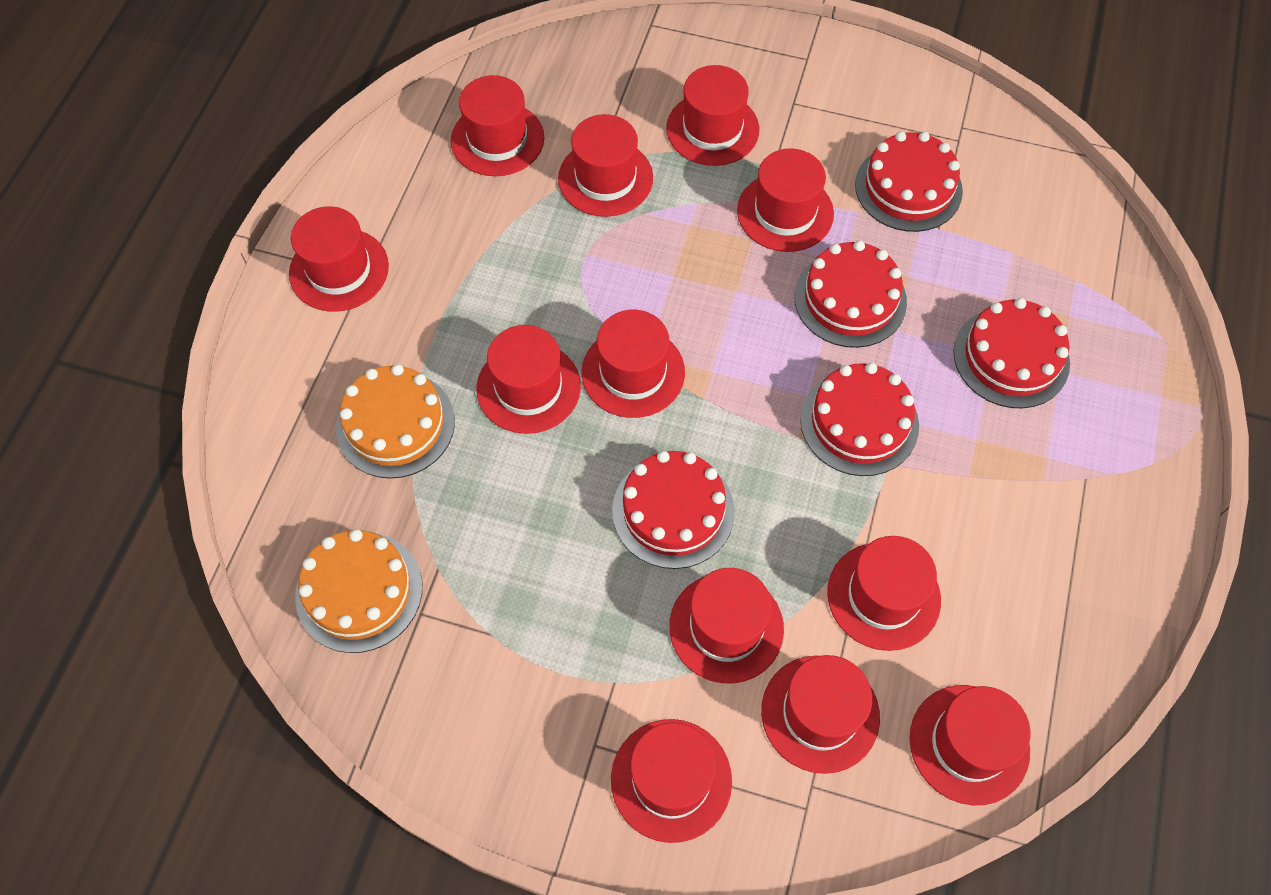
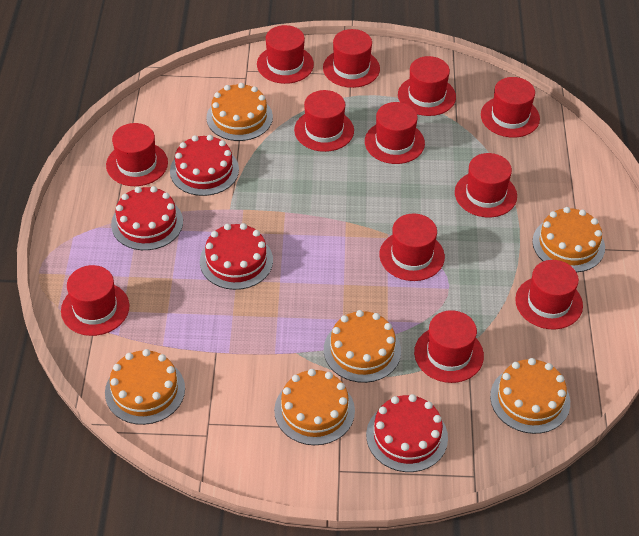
orange cake: 2 -> 6
red cake: 5 -> 4

